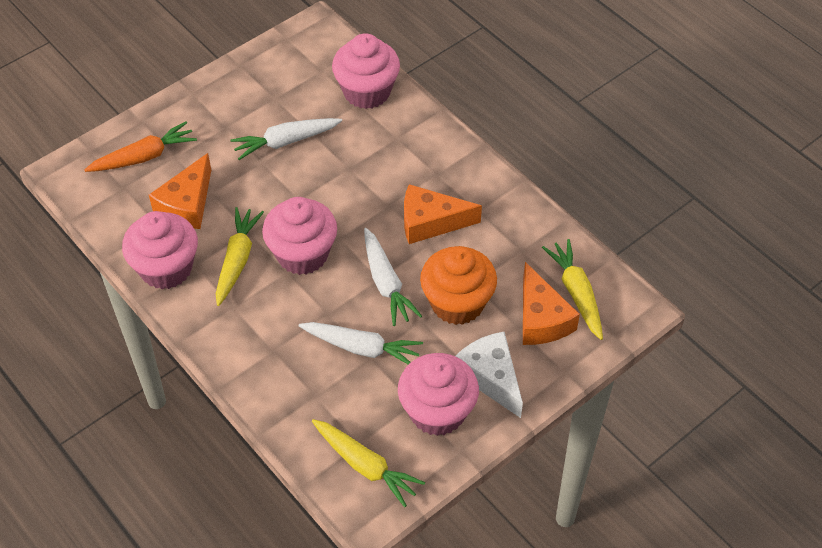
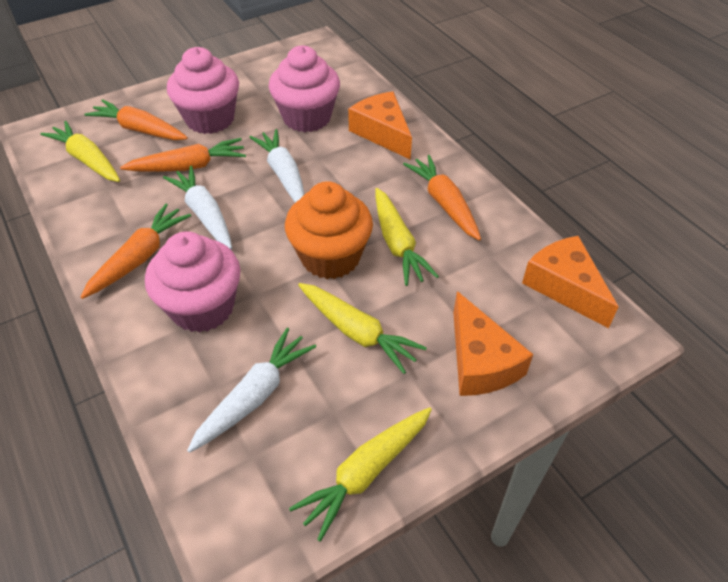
orange carrot: 1 -> 4
pink cupcake: 4 -> 3
white cheese: 1 -> 0
yellow carrot: 3 -> 4

